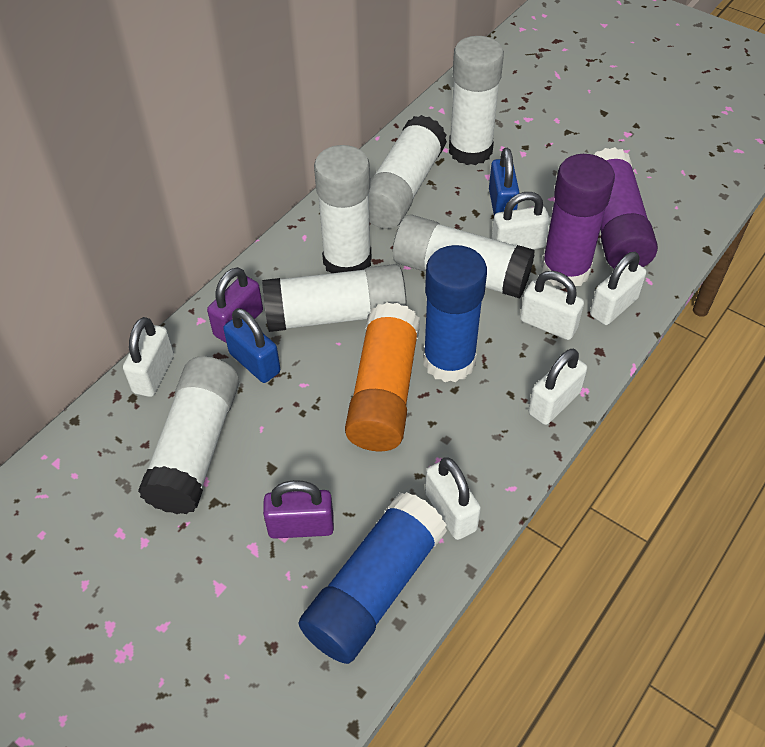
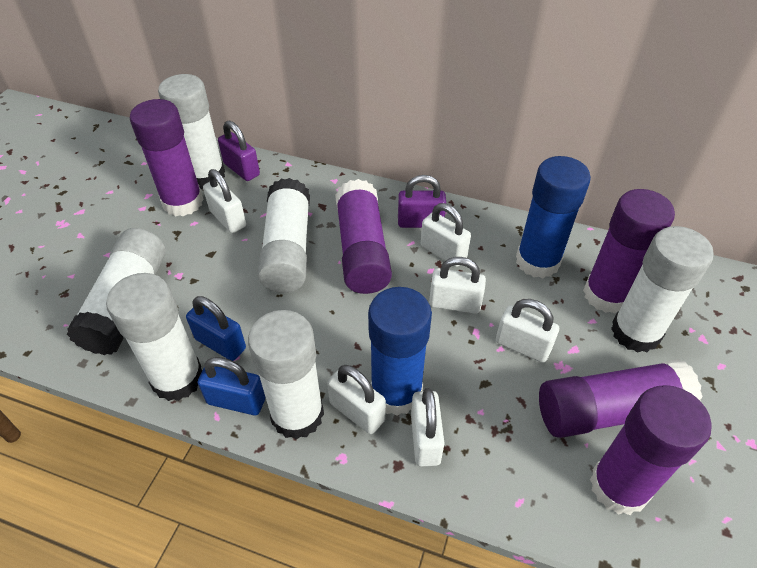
orange glue stick: 1 -> 0
purple glue stick: 2 -> 5

